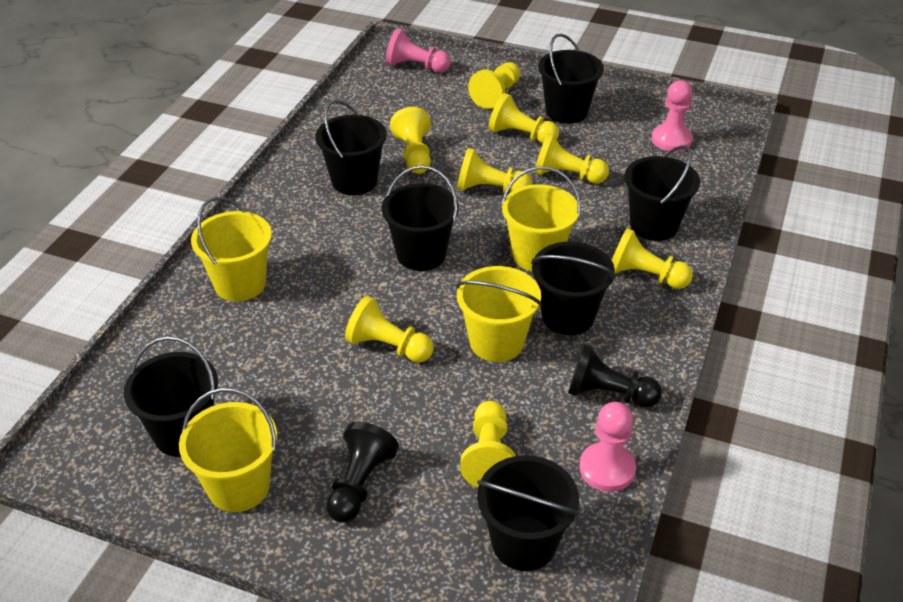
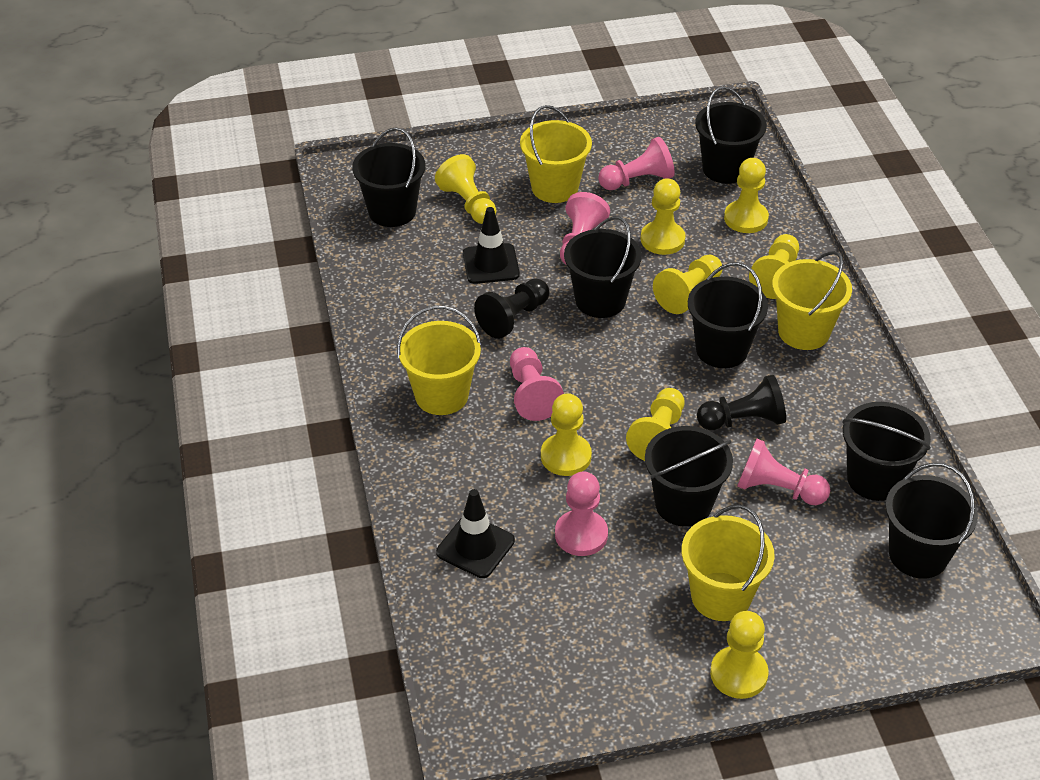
black traffic cone: 0 -> 2
pink pawn: 3 -> 5

